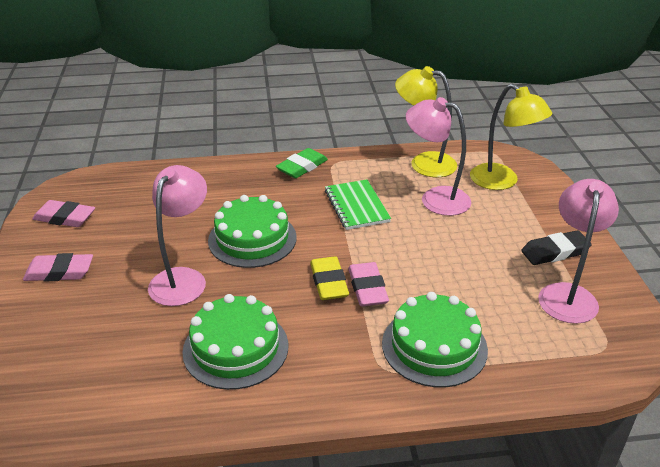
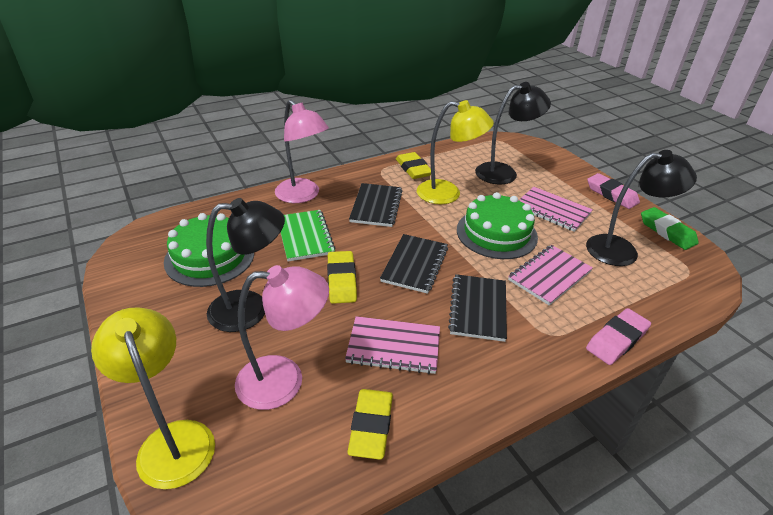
black eraser: 1 -> 0
black lamp: 0 -> 3
black notebook: 0 -> 3
green cake: 3 -> 2
pink eraser: 3 -> 2
pink lamp: 3 -> 2
pink notebook: 0 -> 3
yellow eraser: 1 -> 3

